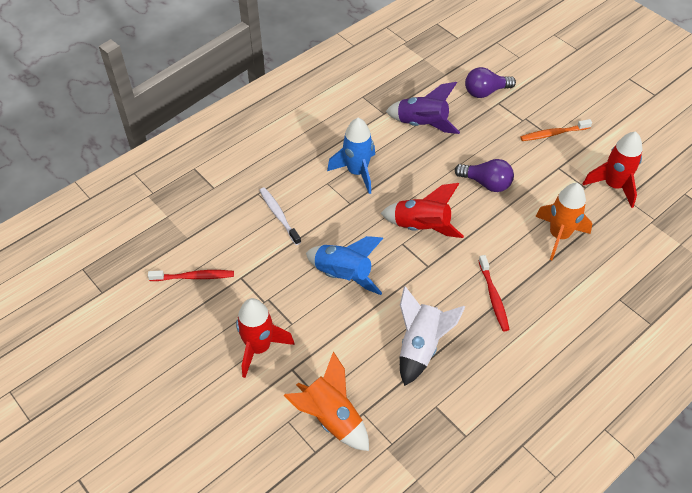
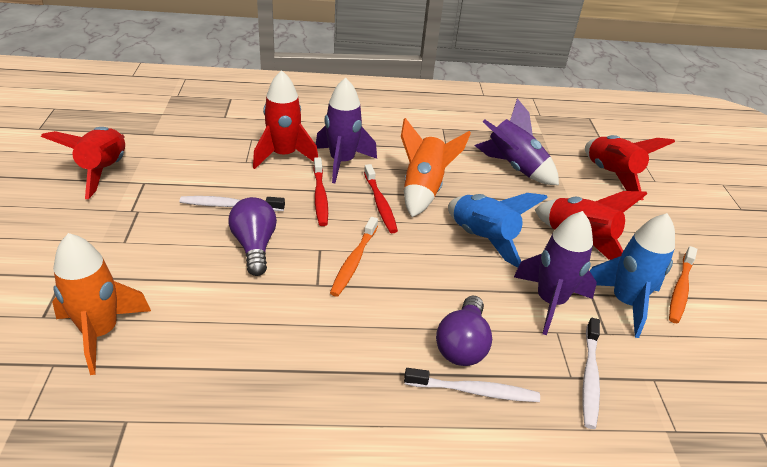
orange toothbrush: 1 -> 2
purple rocket: 1 -> 3
red rocket: 3 -> 4
white rocket: 1 -> 0
white toothbrush: 1 -> 3

